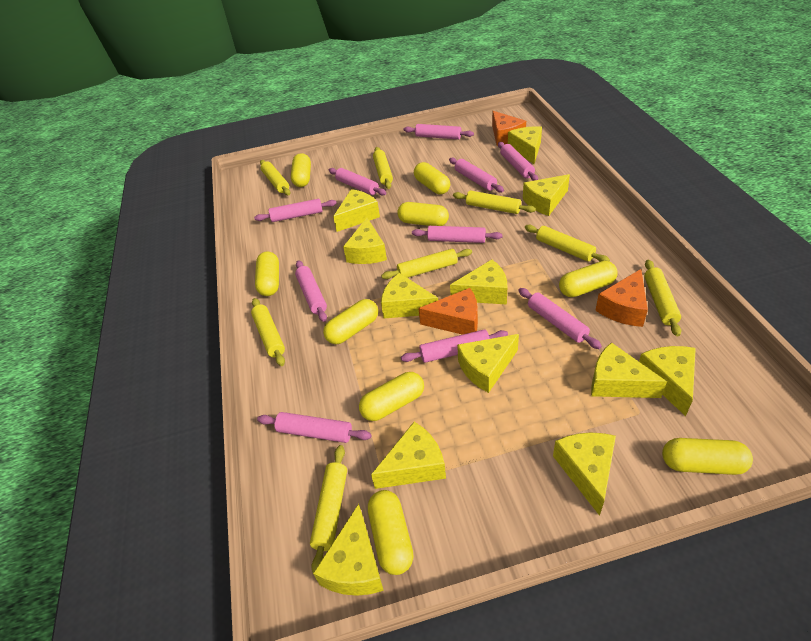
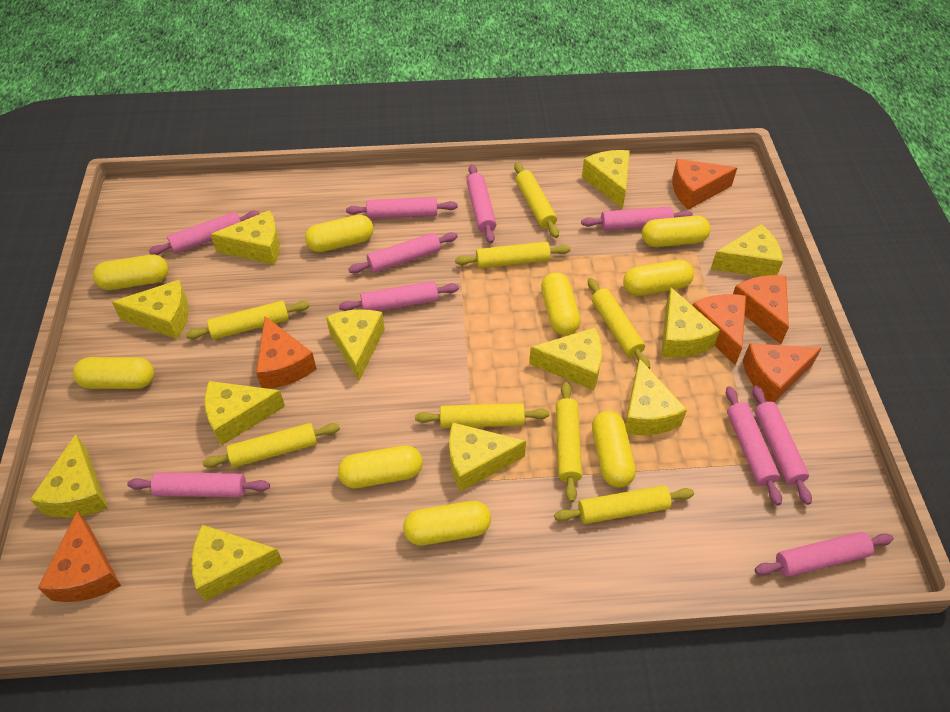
orange cheese: 3 -> 6

